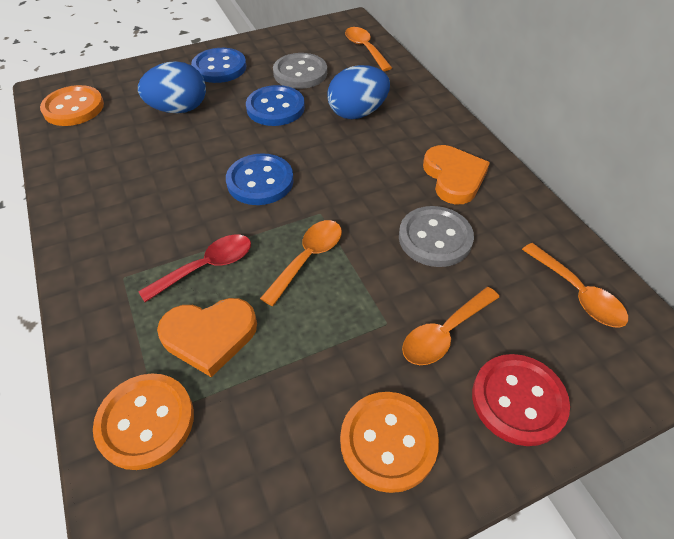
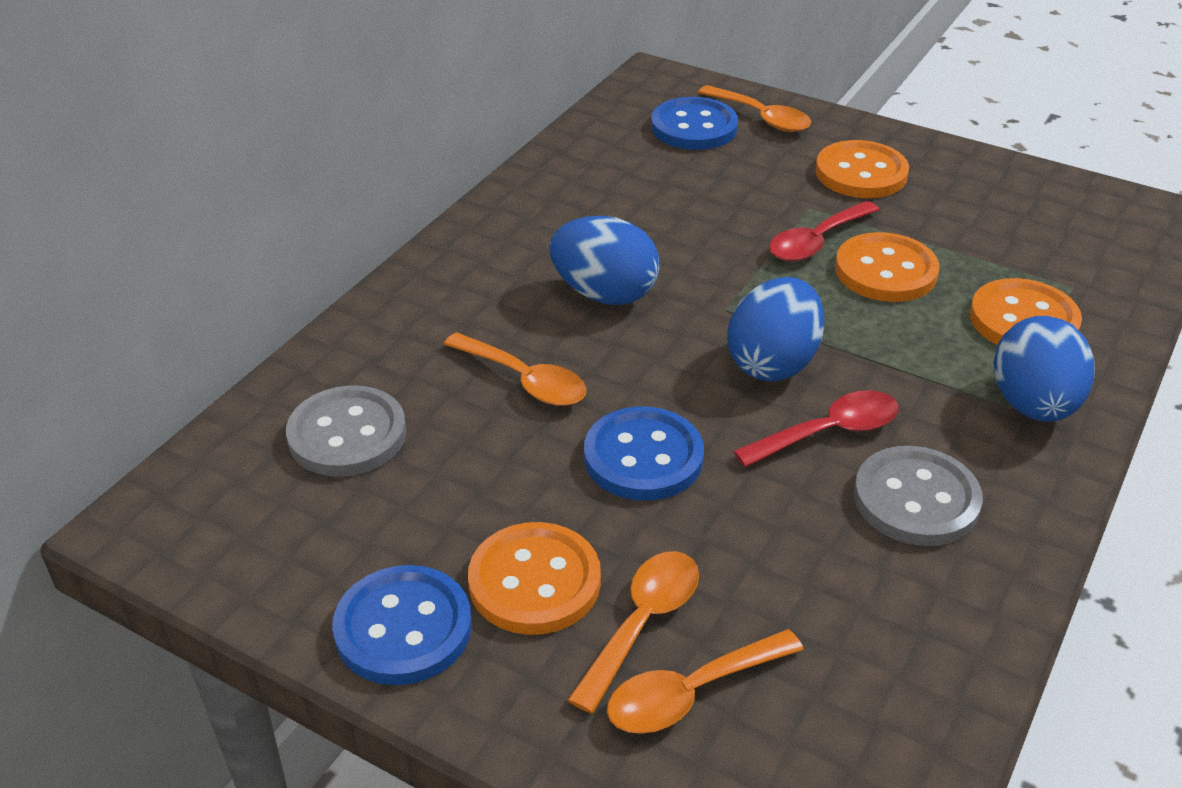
blue egg: 2 -> 3
orange button: 3 -> 4
orange heart: 2 -> 0
red button: 1 -> 0
red spoon: 1 -> 2

